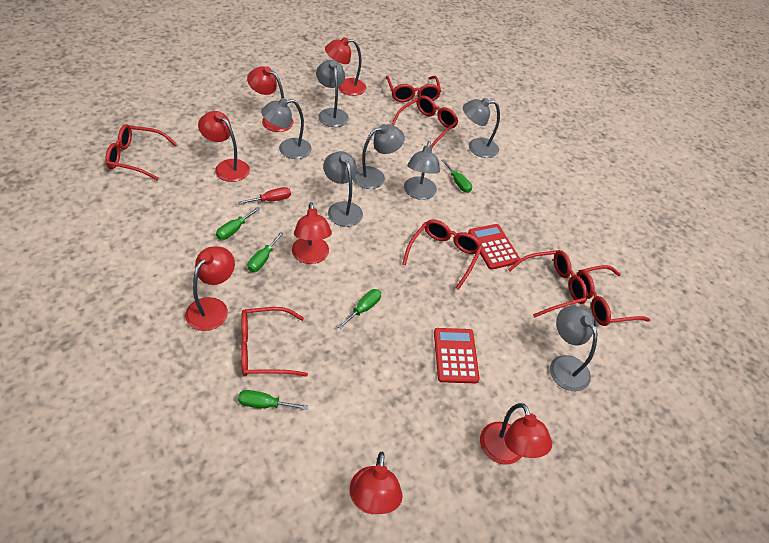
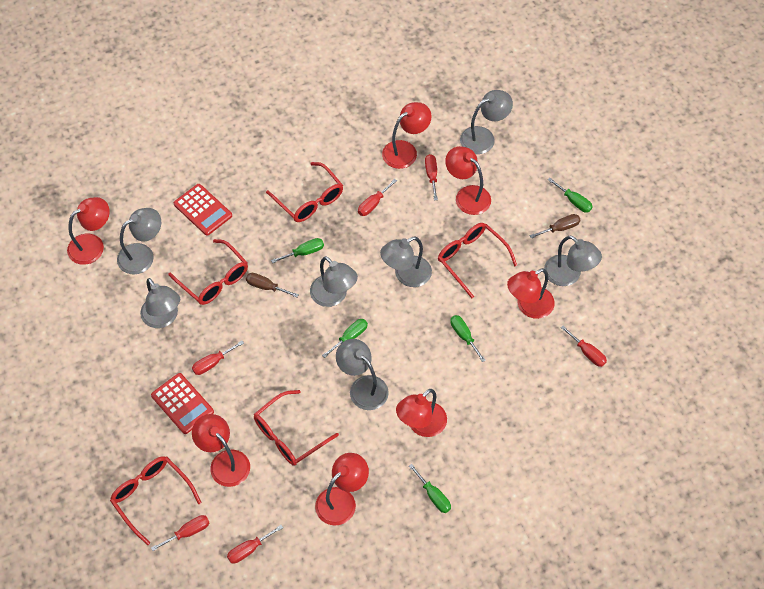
brown screwdriver: 0 -> 2
red glasses: 7 -> 5
red screwdriver: 1 -> 6

